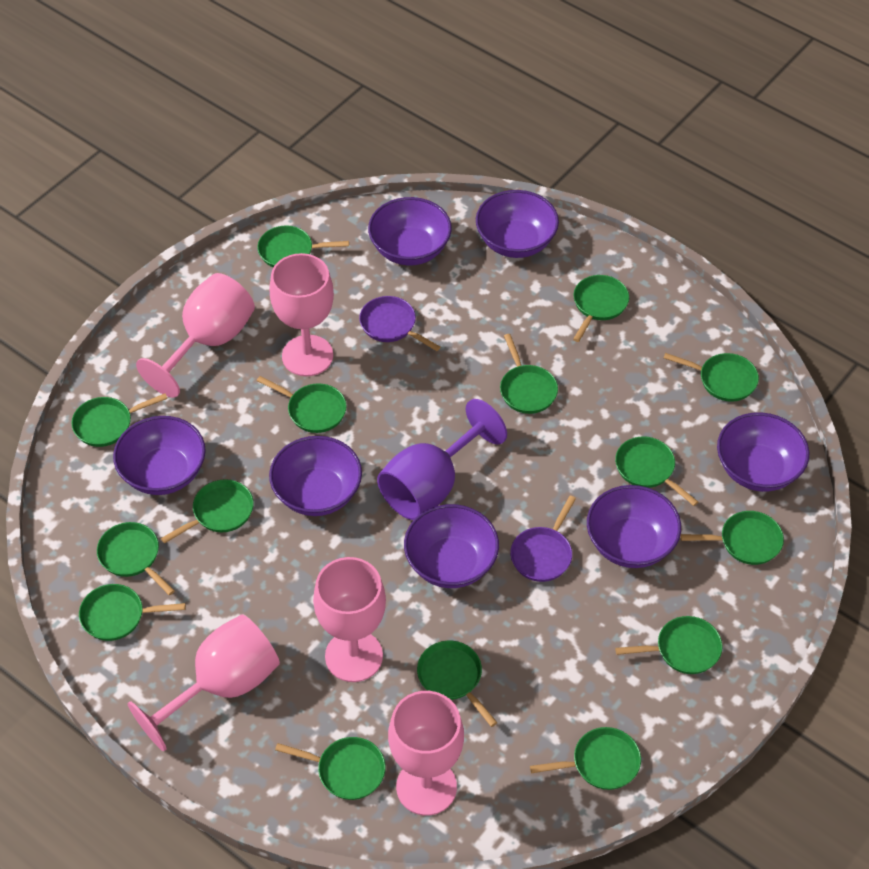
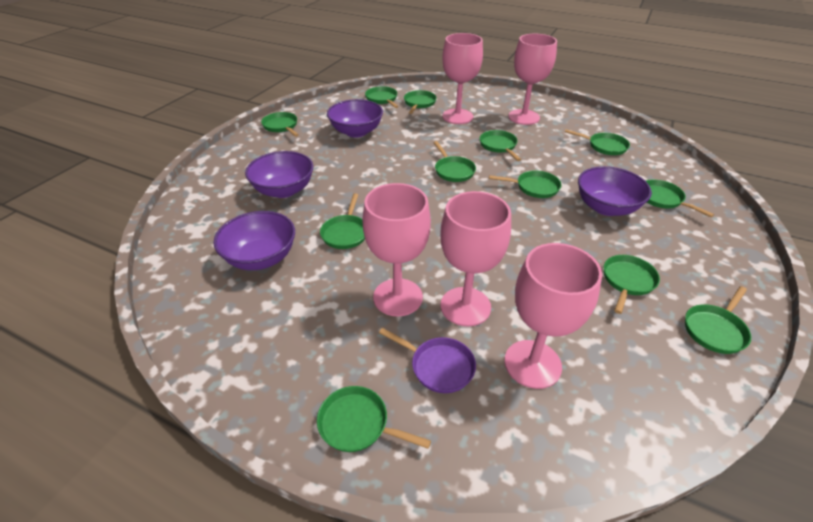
green pan: 15 -> 12
purple bowl: 7 -> 4
purple goblet: 1 -> 0
purple pan: 2 -> 1

